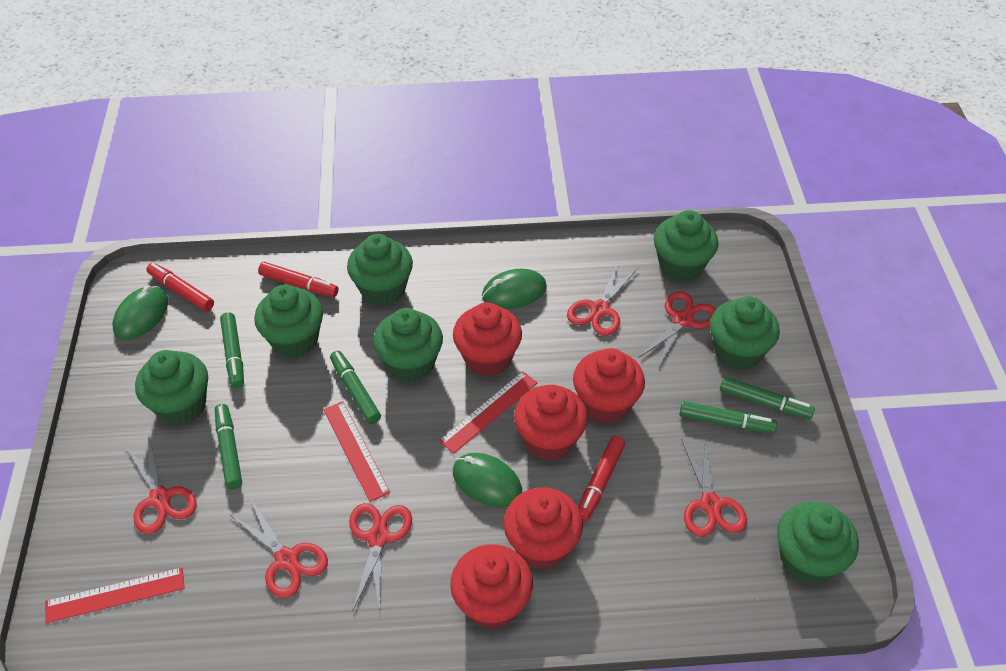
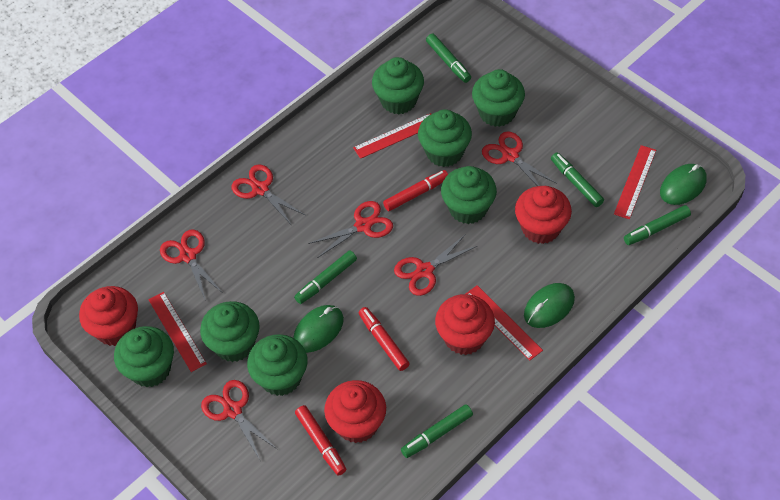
red cupcake: 5 -> 4
red ruler: 3 -> 4

